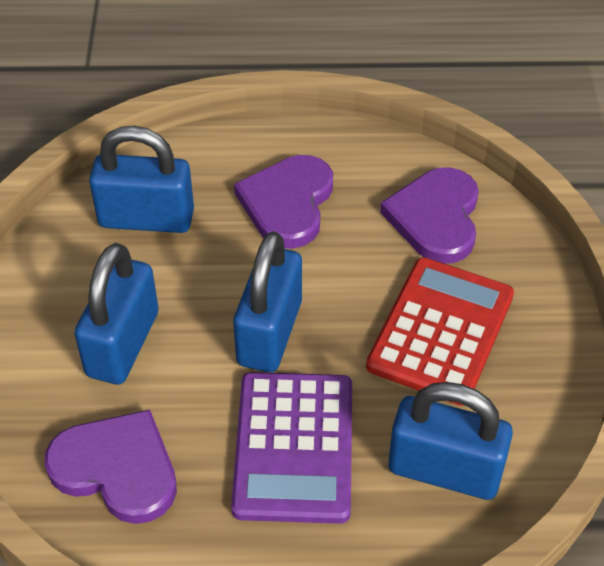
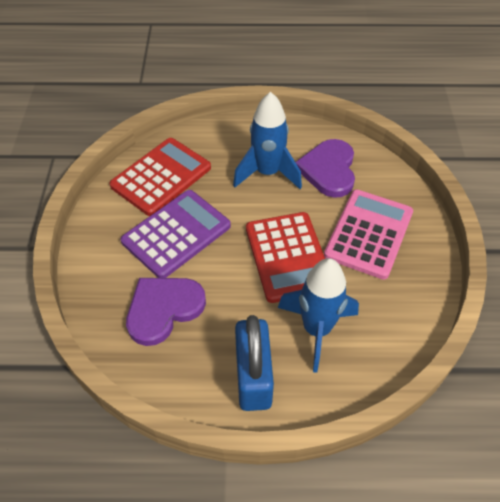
blue padlock: 4 -> 1
blue rocket: 0 -> 2
pink calculator: 0 -> 1
purple heart: 3 -> 2
red calculator: 1 -> 2

